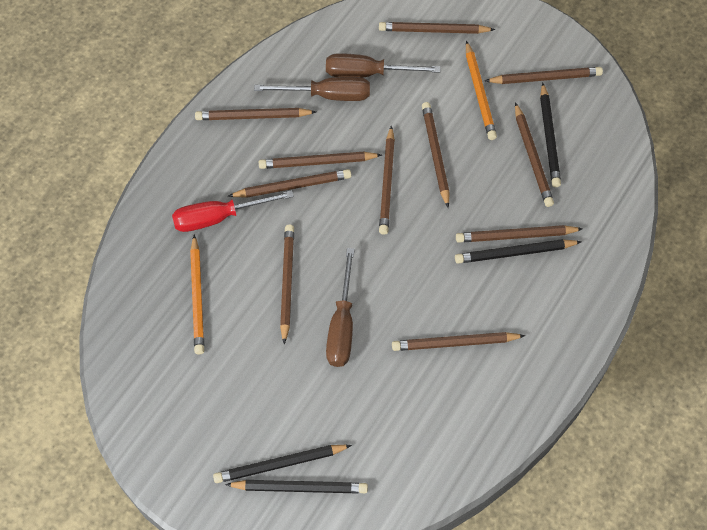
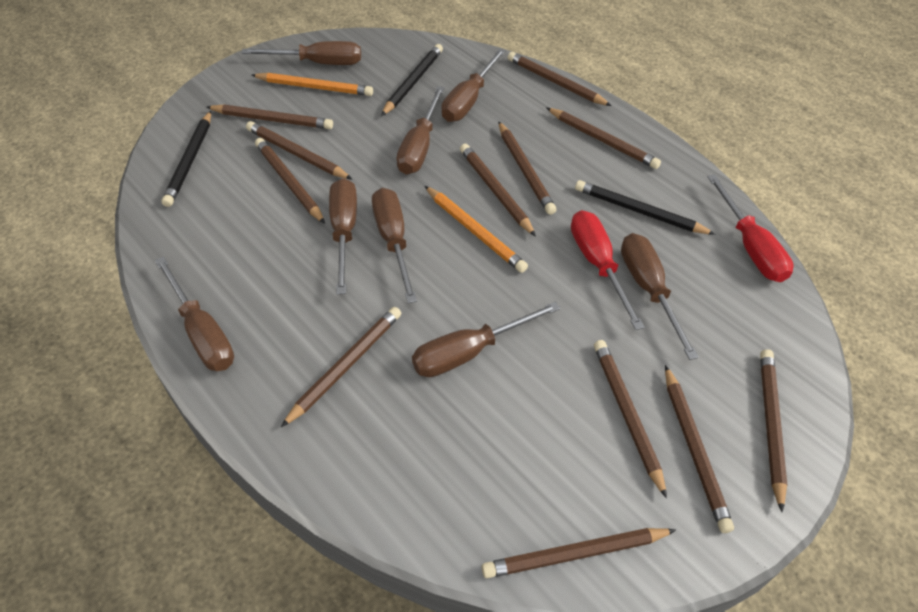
black pencil: 4 -> 3
brown pencil: 11 -> 12
brown screwdriver: 3 -> 8
red screwdriver: 1 -> 2

